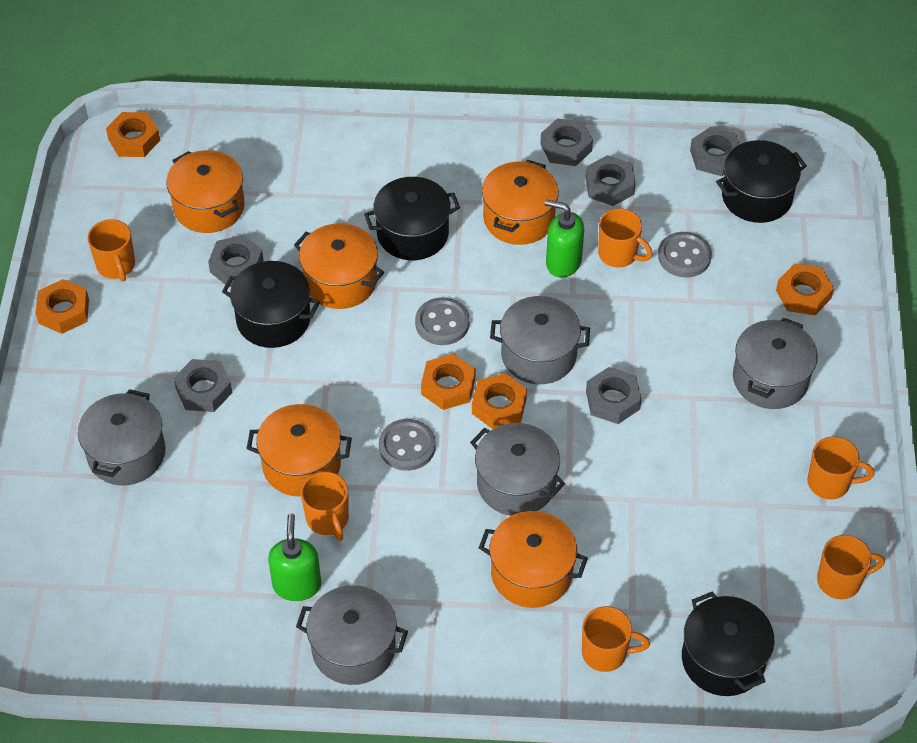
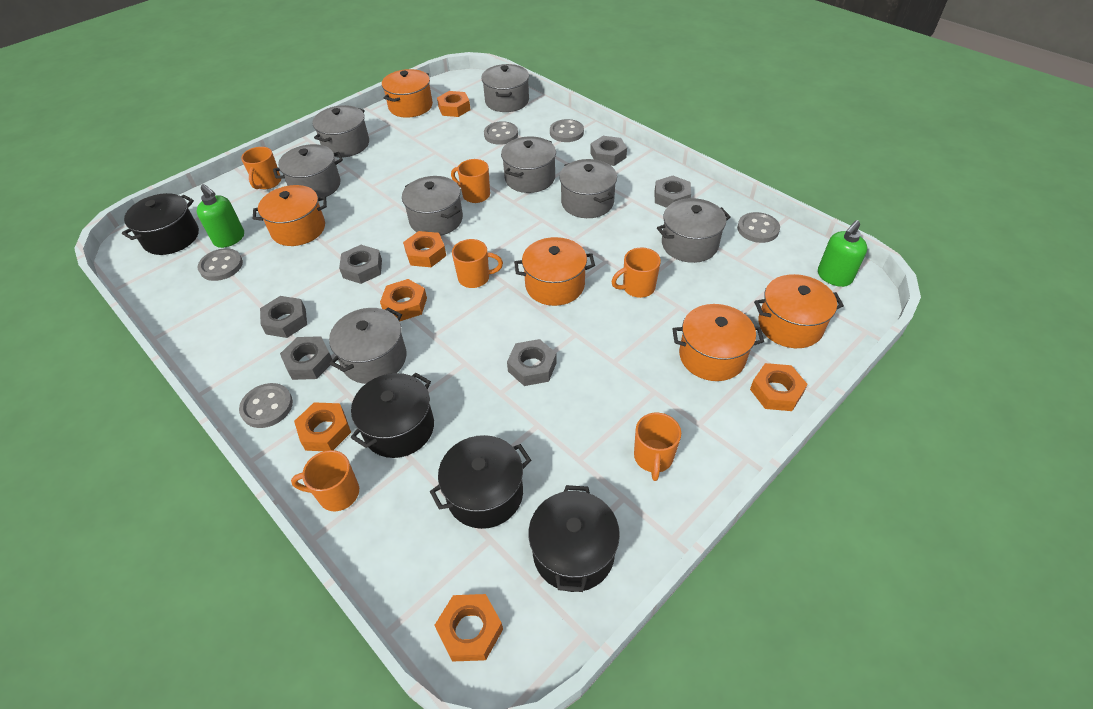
grey button: 3 -> 5
grey pot: 5 -> 8
orange nut: 5 -> 6

